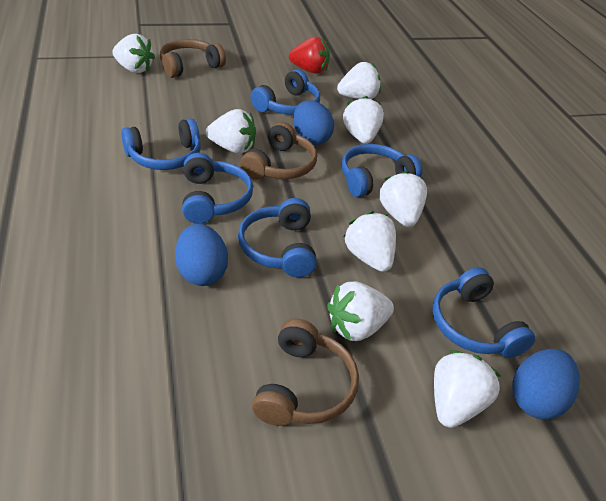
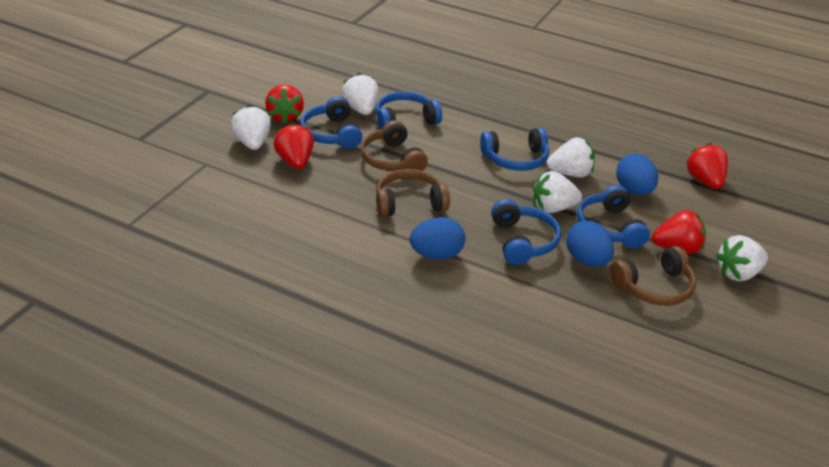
blue headphones: 6 -> 5
red strawberry: 1 -> 4
white strawberry: 8 -> 5

